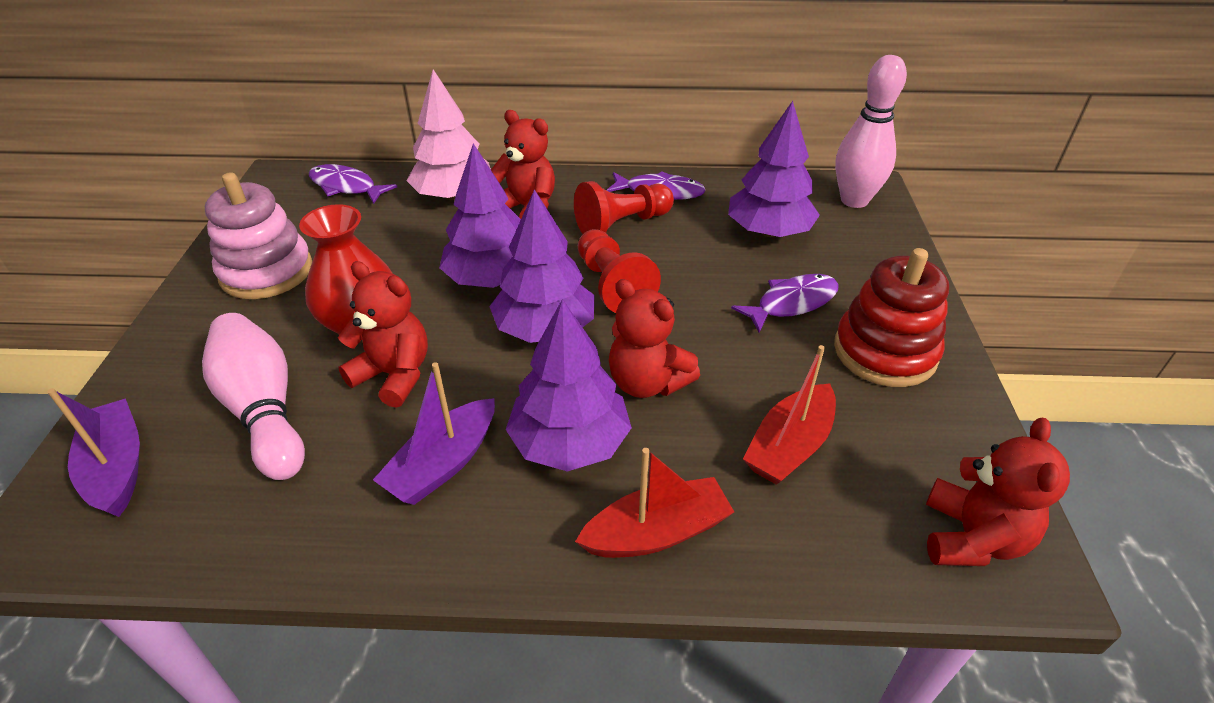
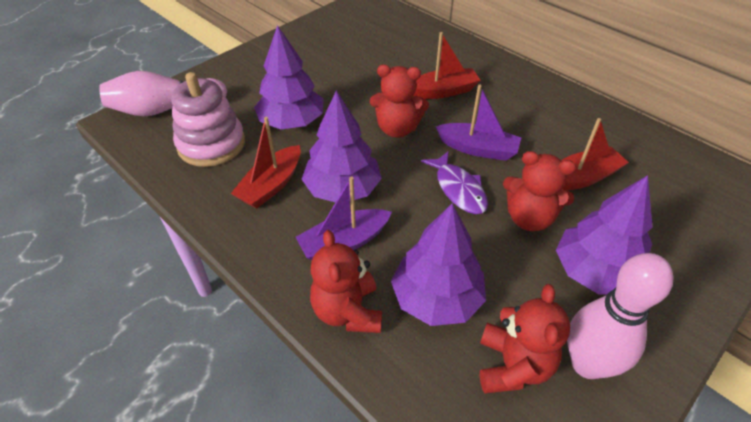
pink tree: 1 -> 0
purple fish: 3 -> 1
red boat: 2 -> 3
red pawn: 2 -> 0
red stacking toy: 1 -> 0
red vase: 1 -> 0

